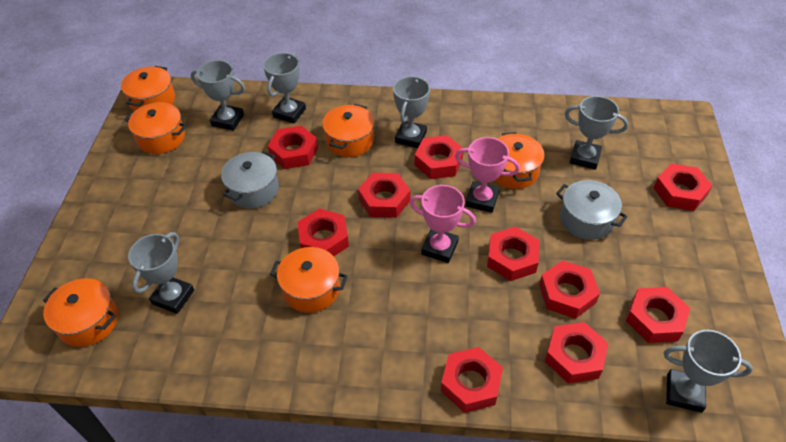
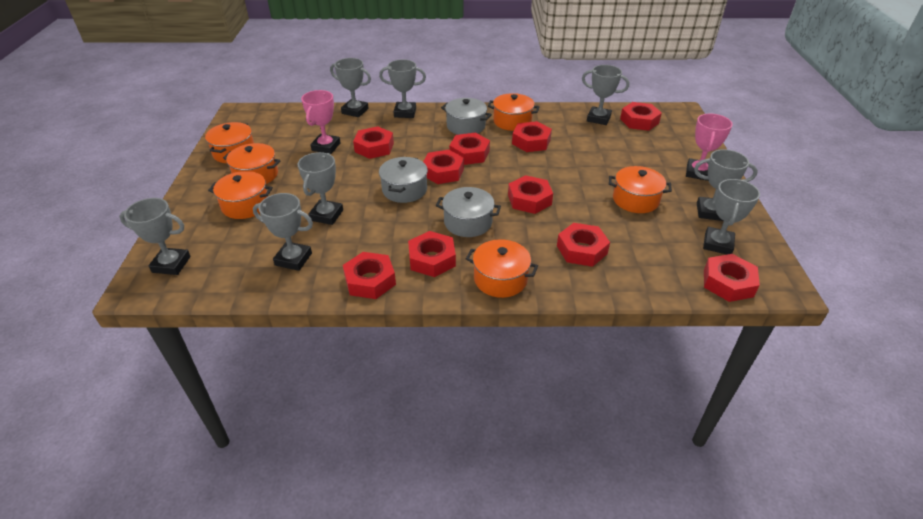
grey pot: 2 -> 3
grey trophy: 6 -> 8

